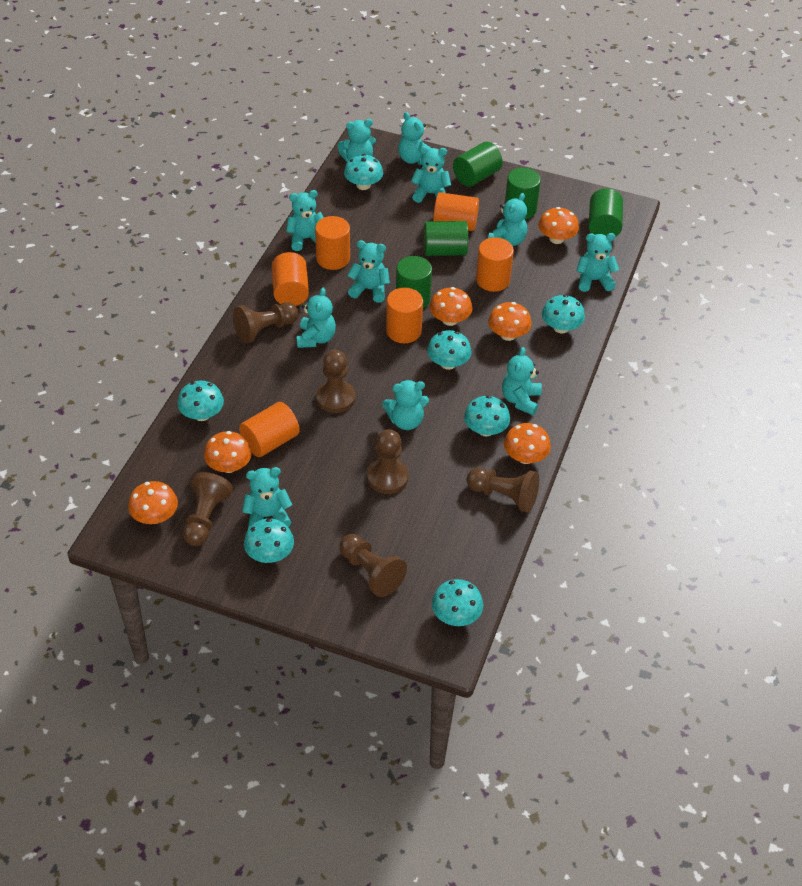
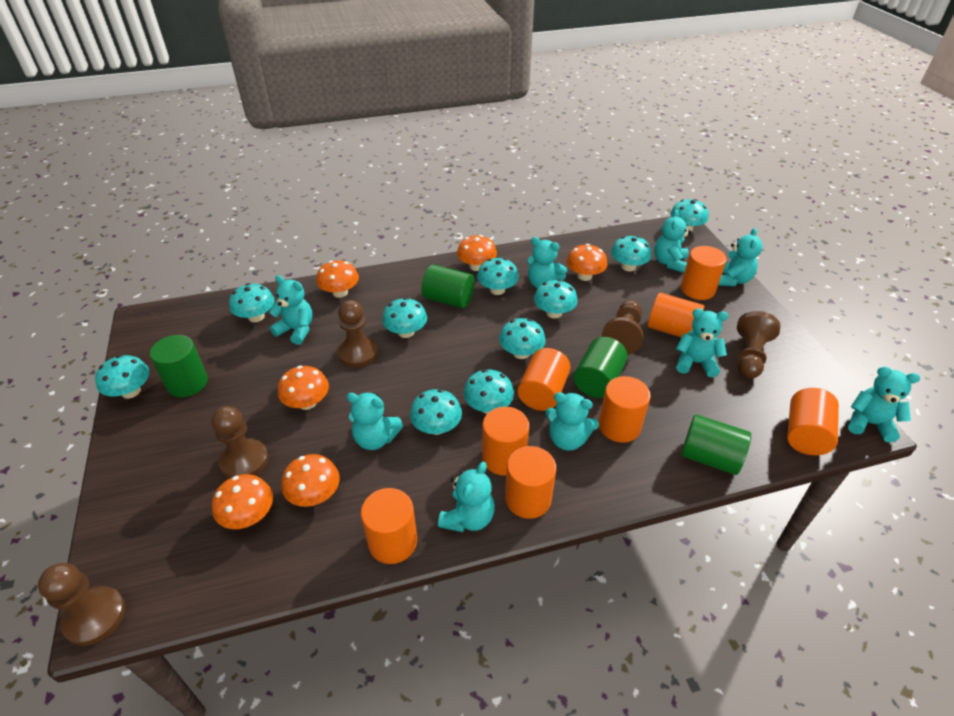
brown pawn: 6 -> 5
green cylinder: 5 -> 4
orange cylinder: 6 -> 8
turquoise mushroom: 7 -> 10
turquoise teddy bear: 11 -> 9

